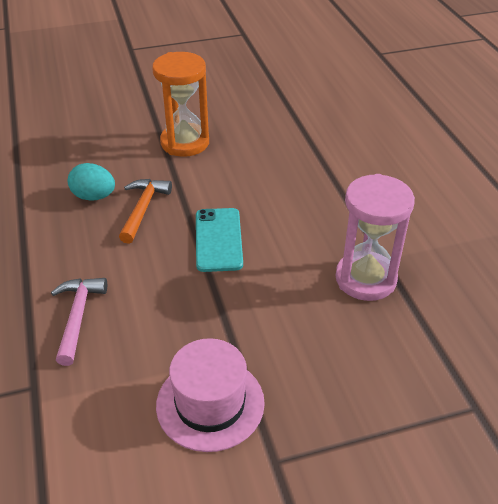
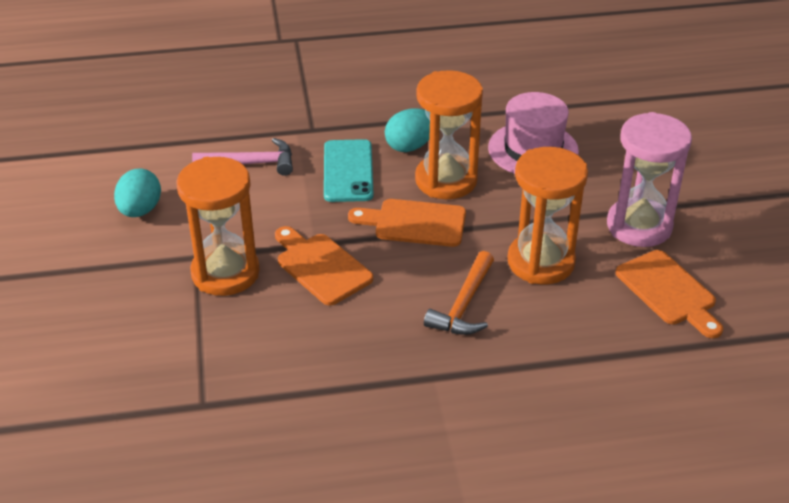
orange cutting board: 0 -> 3
orange hourglass: 1 -> 3
turquoise egg: 1 -> 2

